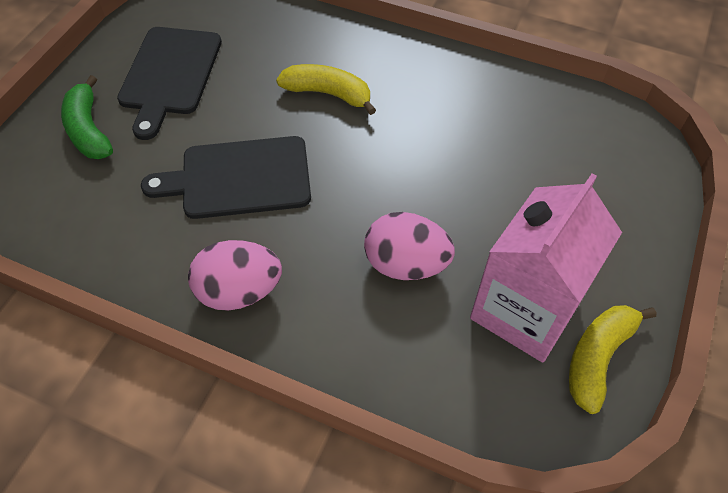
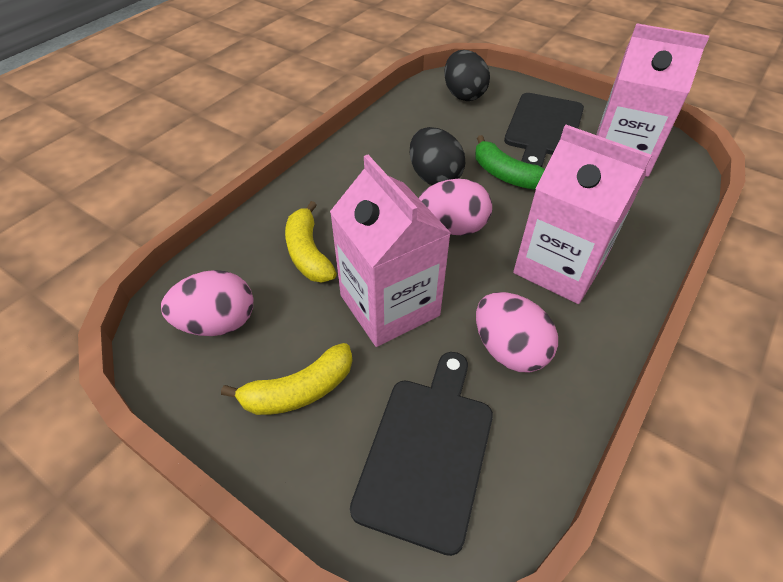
black egg: 0 -> 2
pink carton: 1 -> 3
pink egg: 2 -> 3

